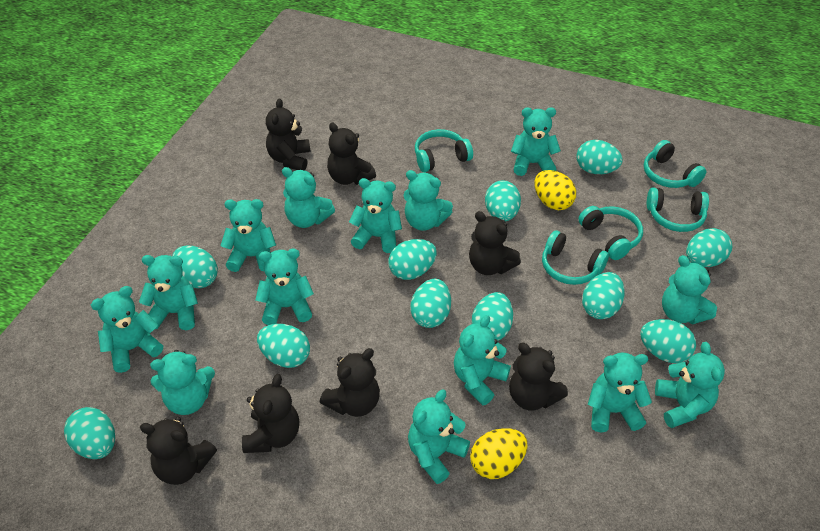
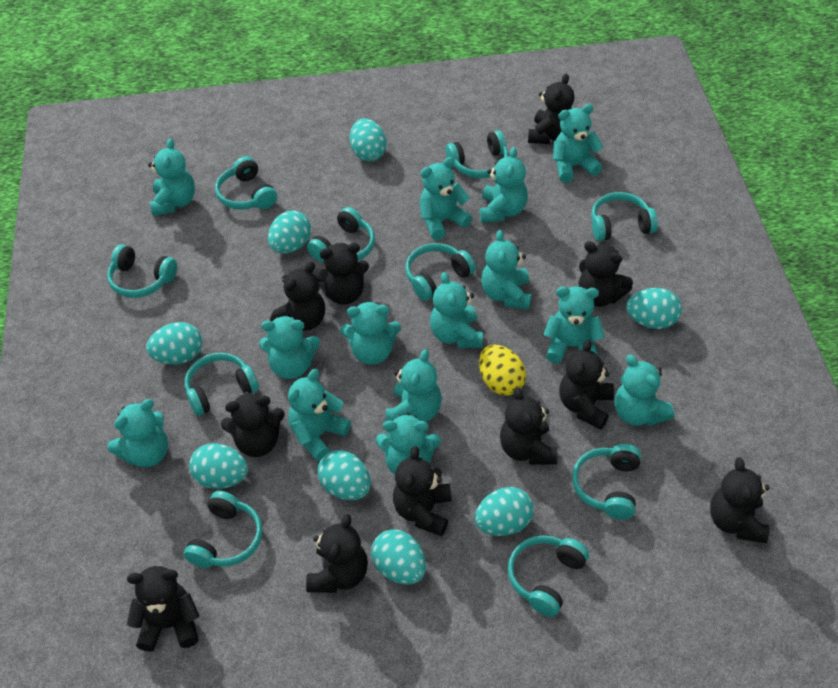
black teddy bear: 7 -> 11
turquoise egg: 11 -> 8
turquoise headphones: 5 -> 10
yellow egg: 2 -> 1

